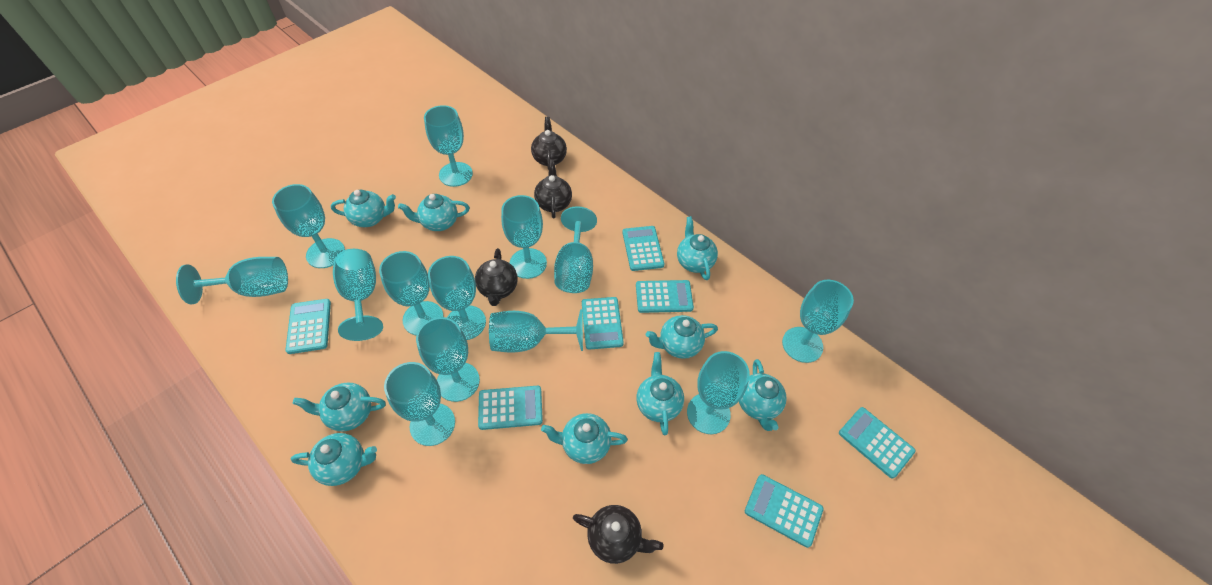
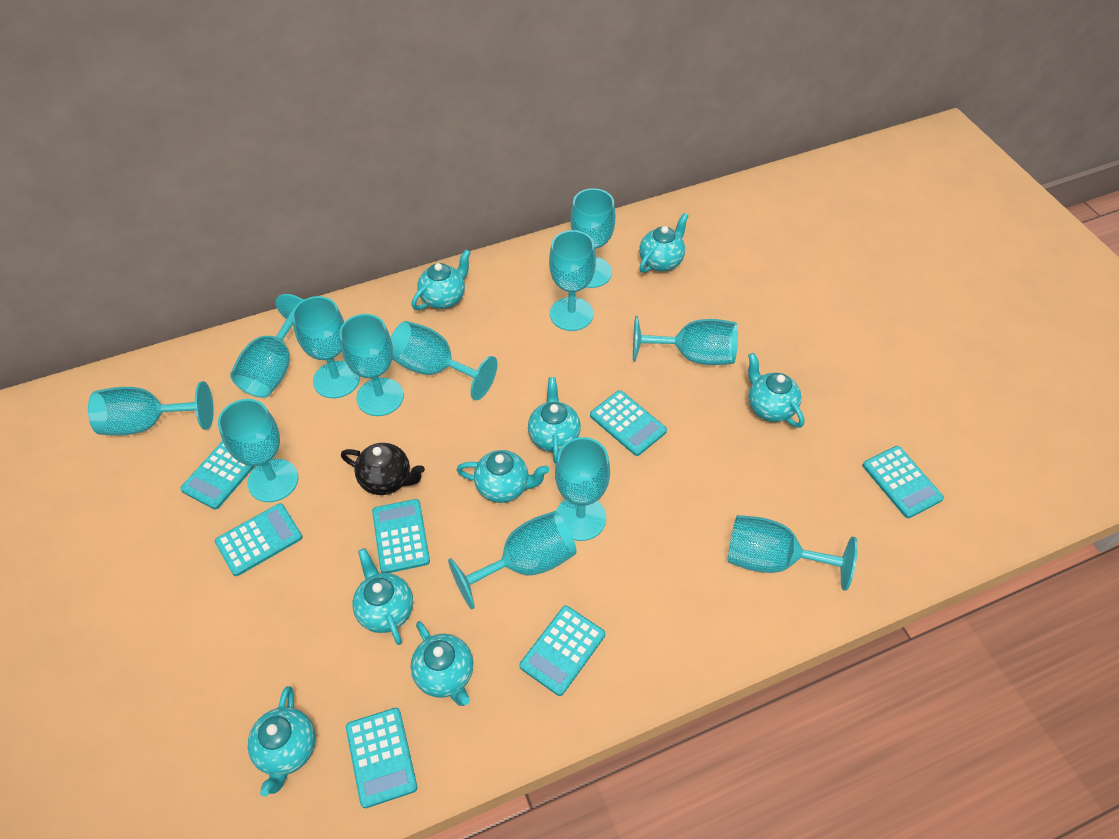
black teapot: 4 -> 1
turquoise goblet: 13 -> 12
turquoise teapot: 9 -> 8

